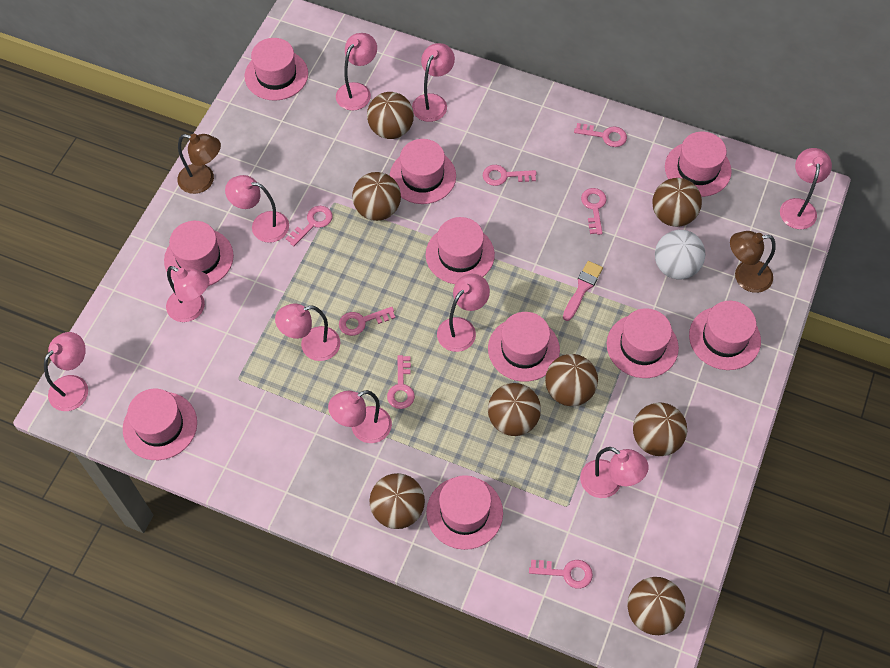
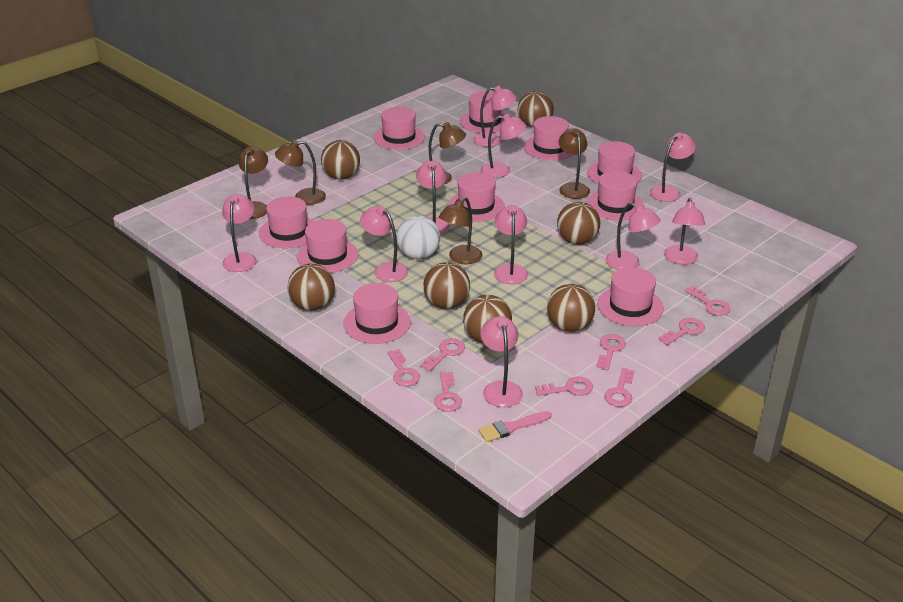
brown ball: 8 -> 7
brown lamp: 2 -> 5
pink key: 7 -> 8

